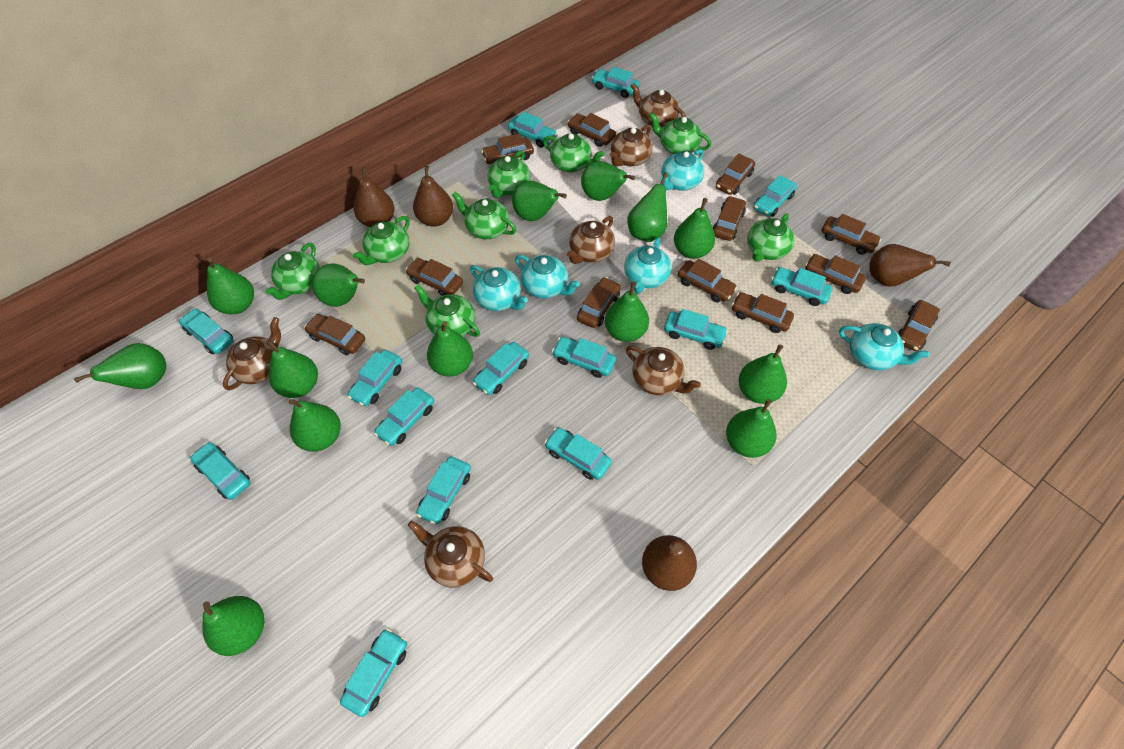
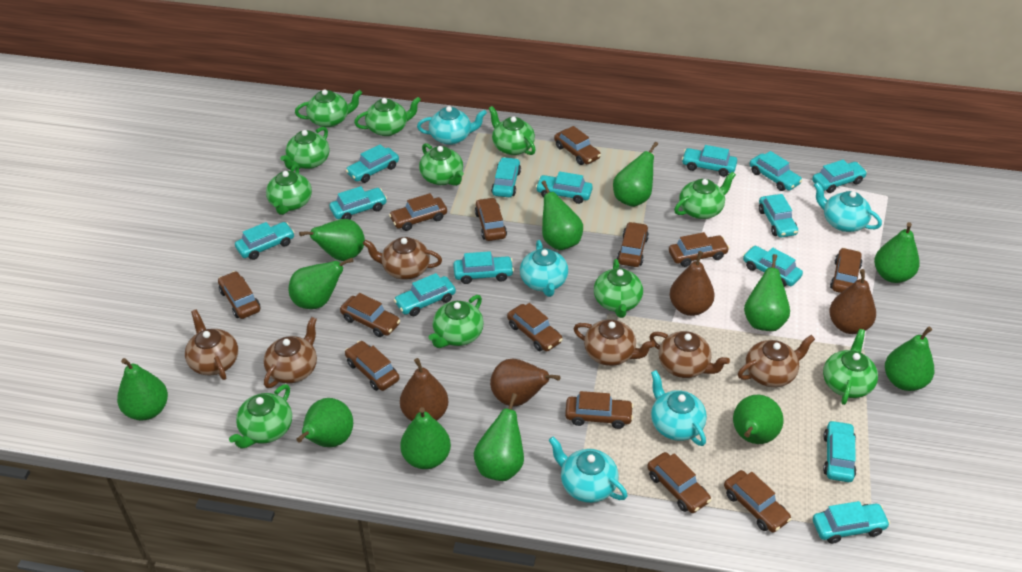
brown car: 12 -> 13
green pear: 14 -> 12
green teapot: 8 -> 11

